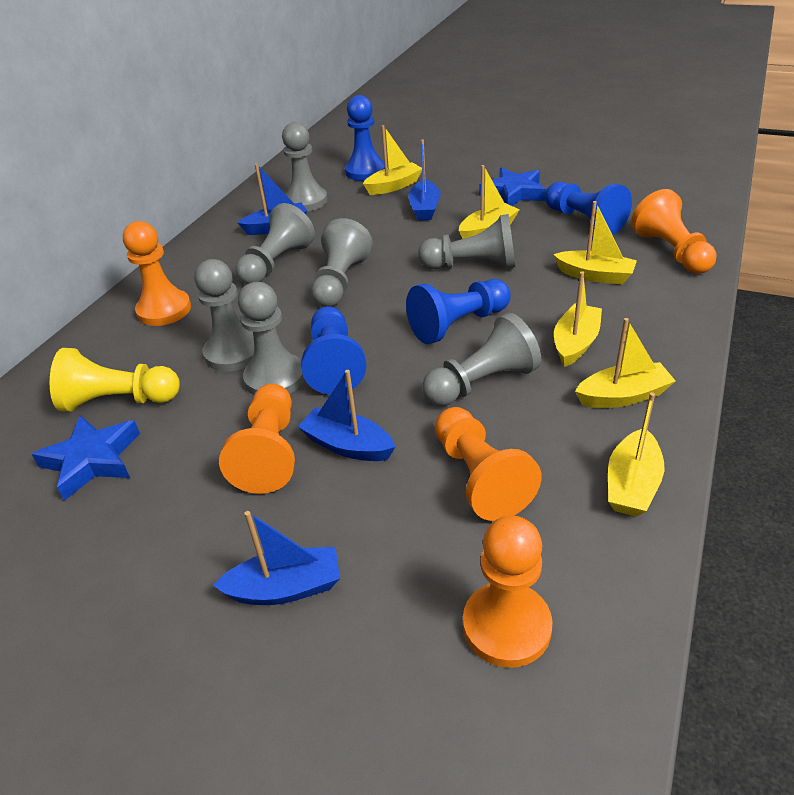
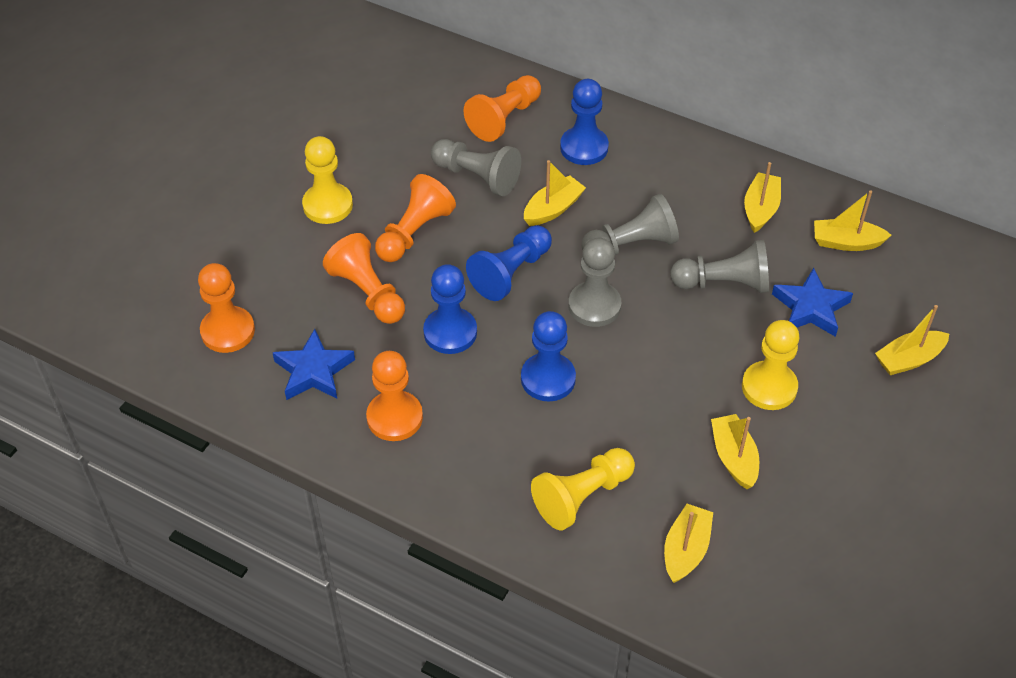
blue boat: 4 -> 0
grey pawn: 7 -> 4
yellow pawn: 1 -> 3

